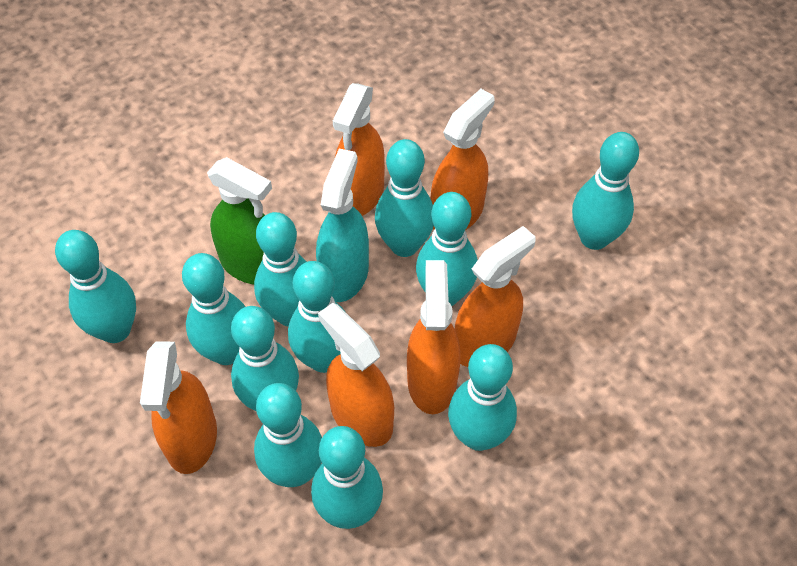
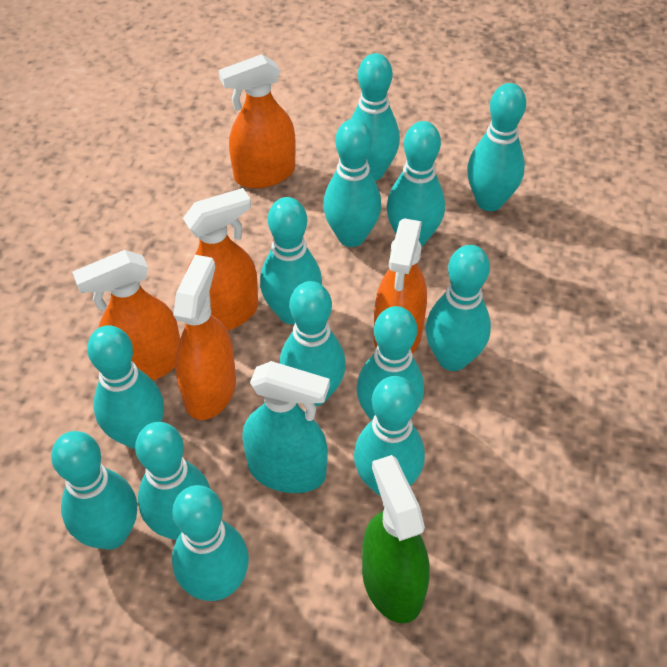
orange spray bottle: 6 -> 5
turquoise bowling pin: 11 -> 13

